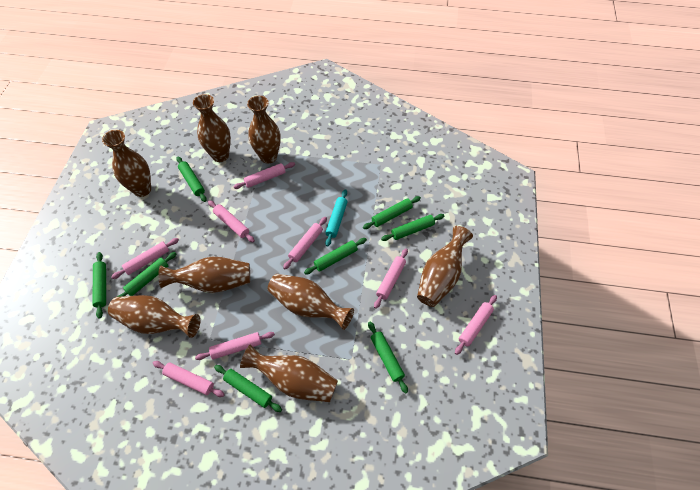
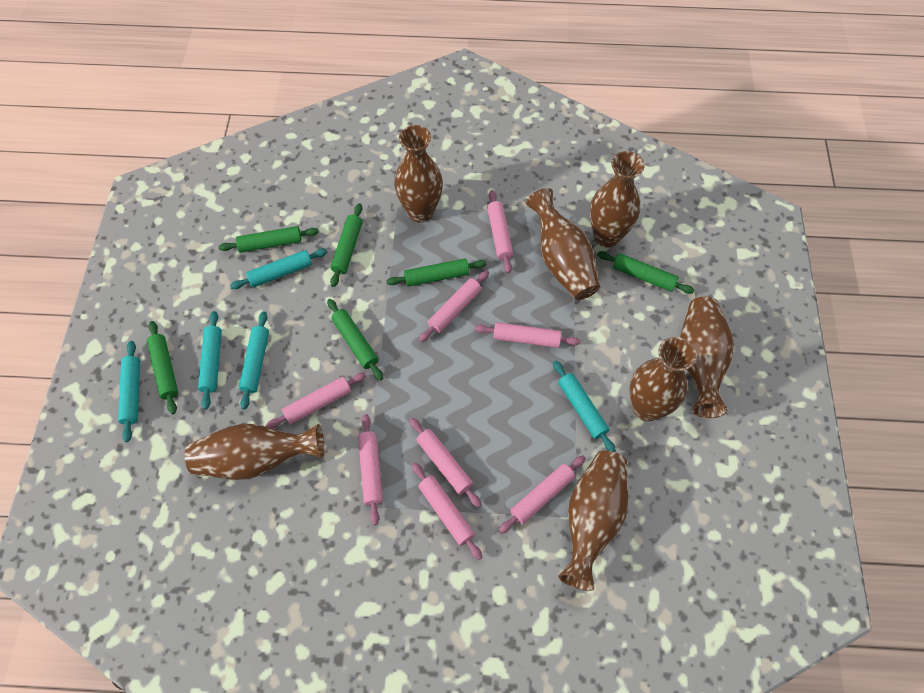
brown vase: 8 -> 7
green rolling pin: 8 -> 6
turquoise rolling pin: 1 -> 5

